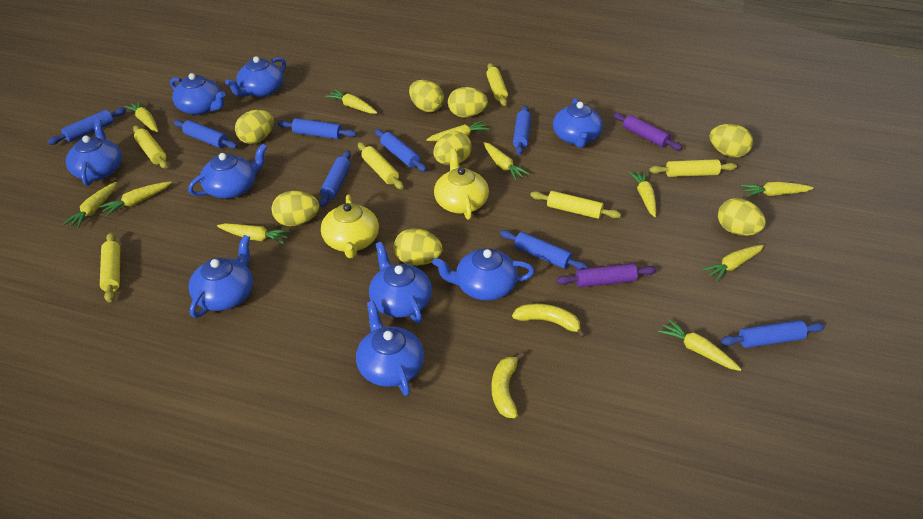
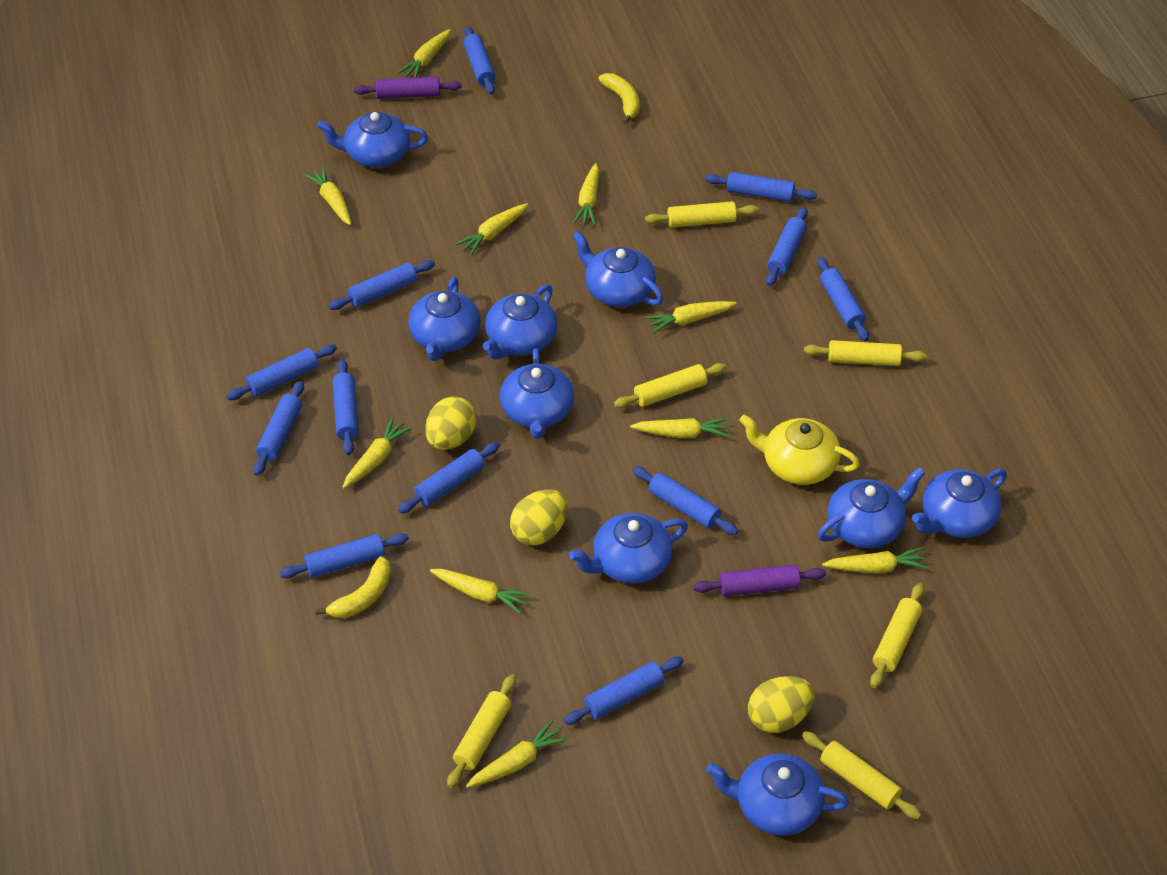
blue rolling pin: 8 -> 12
yellow carrot: 11 -> 10
yellow egg: 8 -> 3
yellow teapot: 2 -> 1

